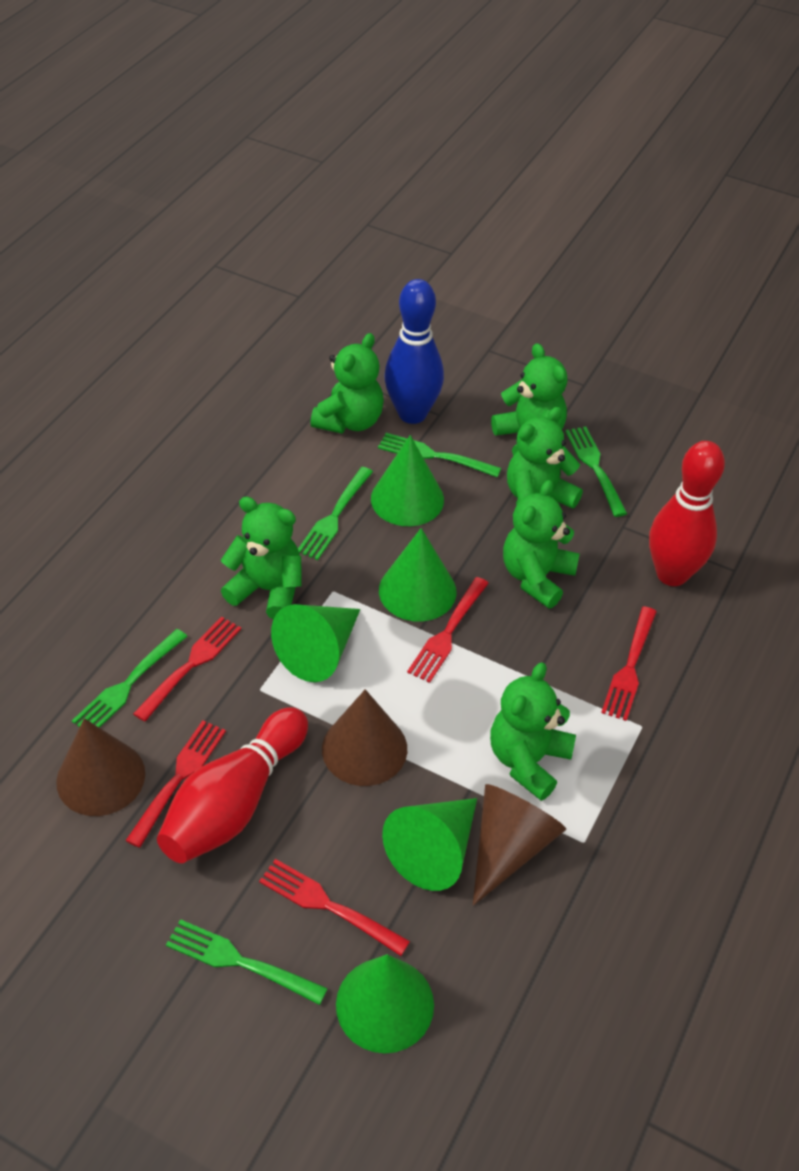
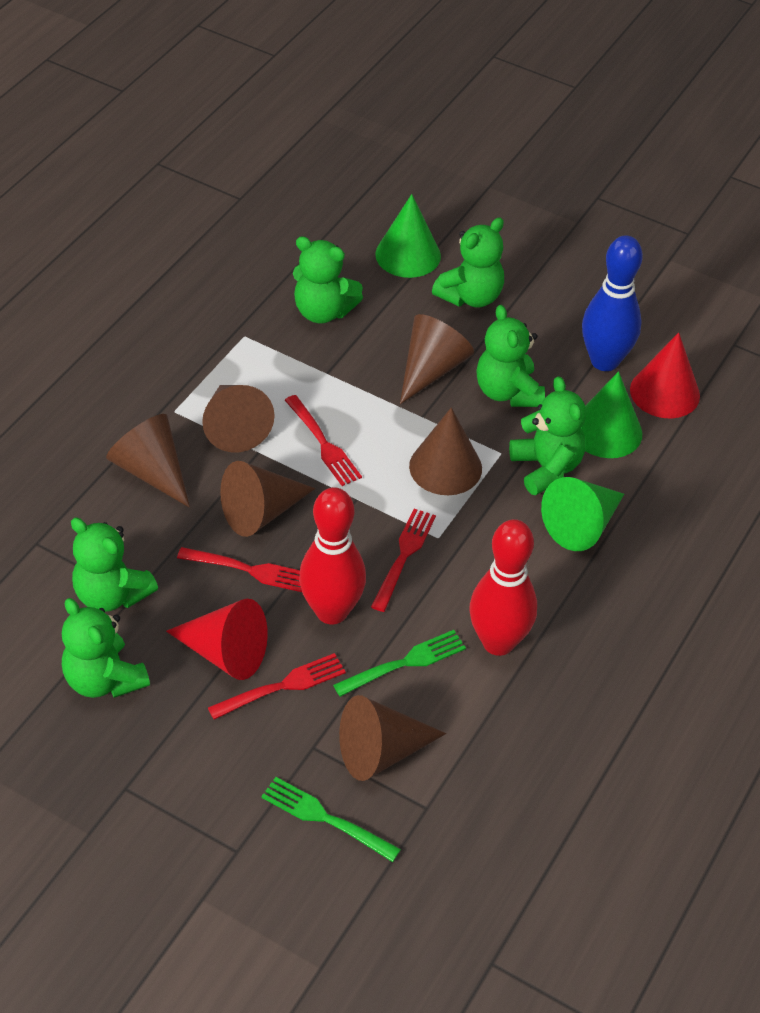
brown cone: 3 -> 6
green cone: 5 -> 3
green fork: 5 -> 2
red cone: 0 -> 2
red fork: 5 -> 4

